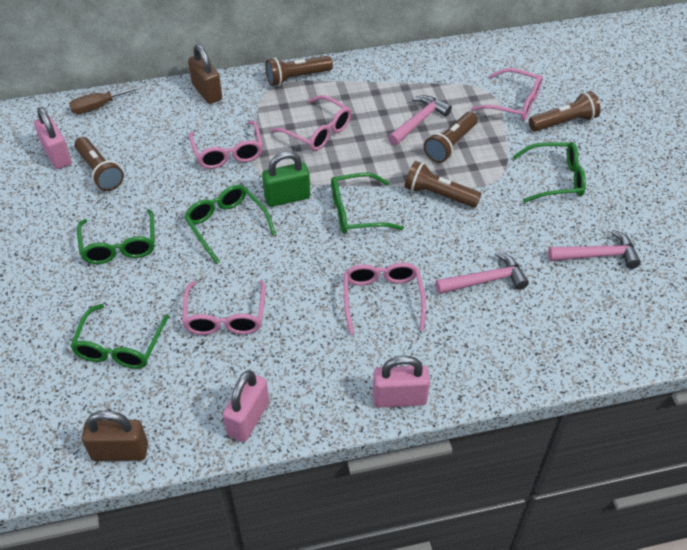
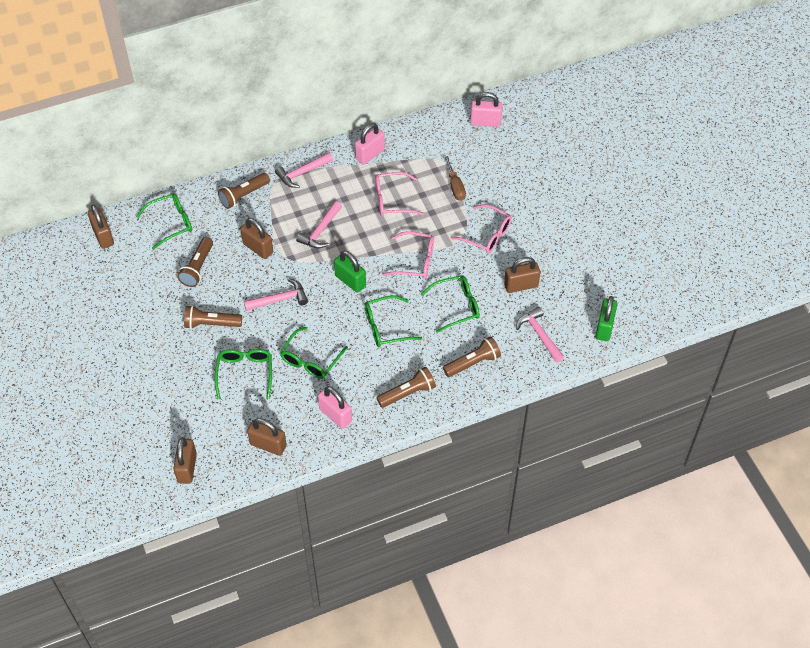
brown padlock: 2 -> 5
green padlock: 1 -> 2
pink glasses: 5 -> 3
pink hammer: 3 -> 4

